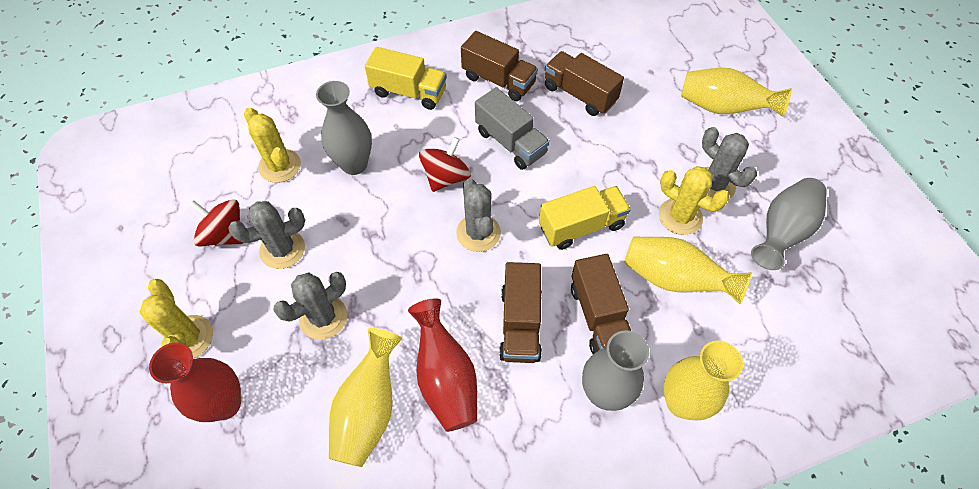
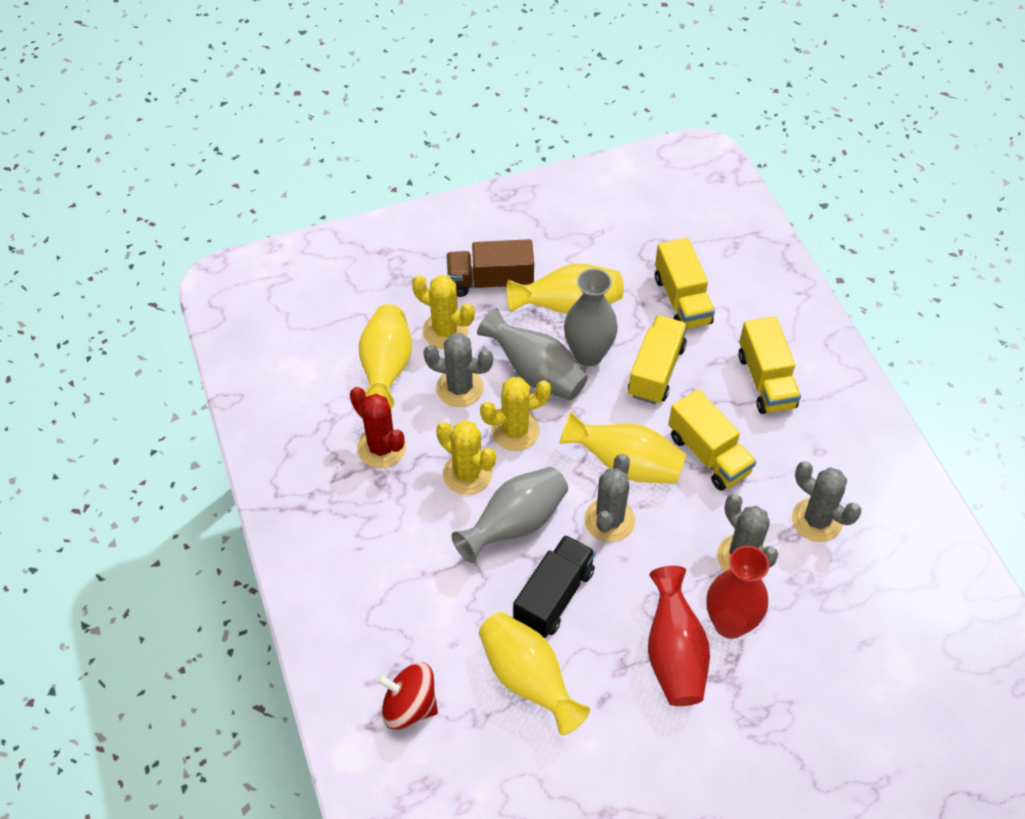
black truck: 0 -> 1
brown truck: 4 -> 1
grey truck: 1 -> 0
red cactus: 0 -> 1
red spinning top: 2 -> 1
yellow truck: 2 -> 4

